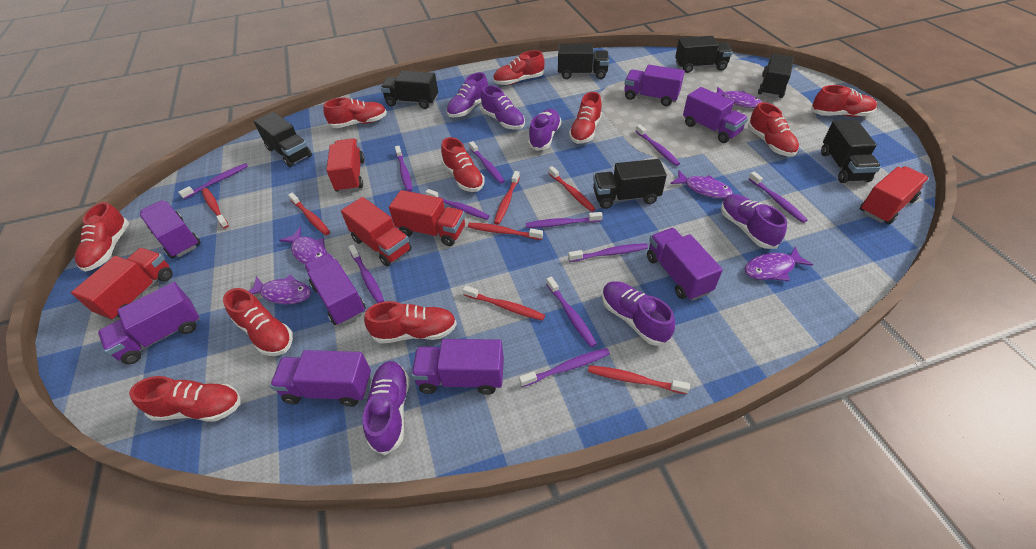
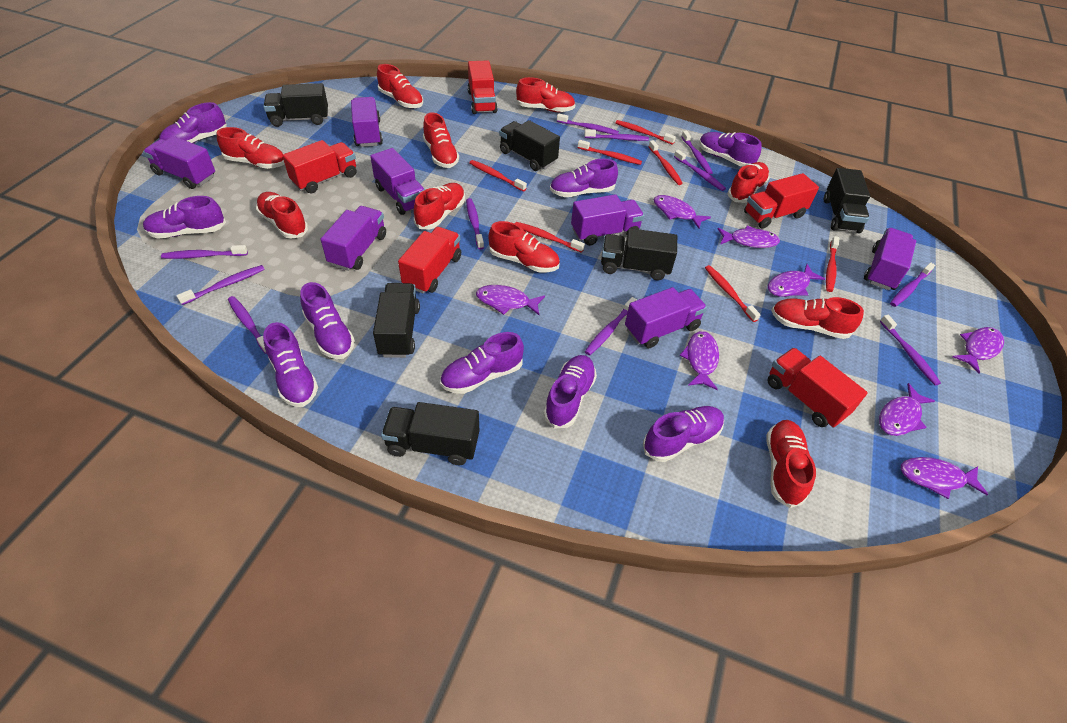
black truck: 7 -> 6
purple fish: 5 -> 8
purple shoe: 6 -> 9
purple truck: 8 -> 7

